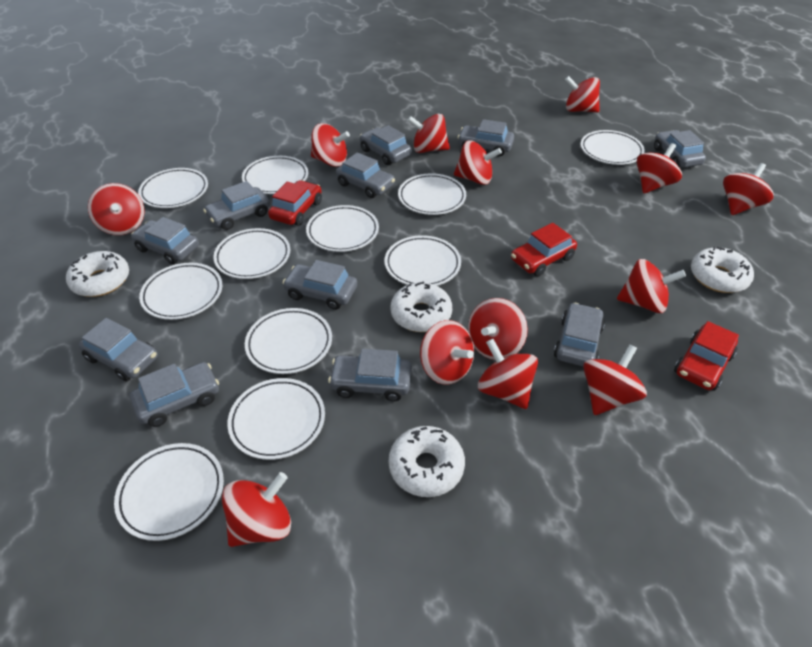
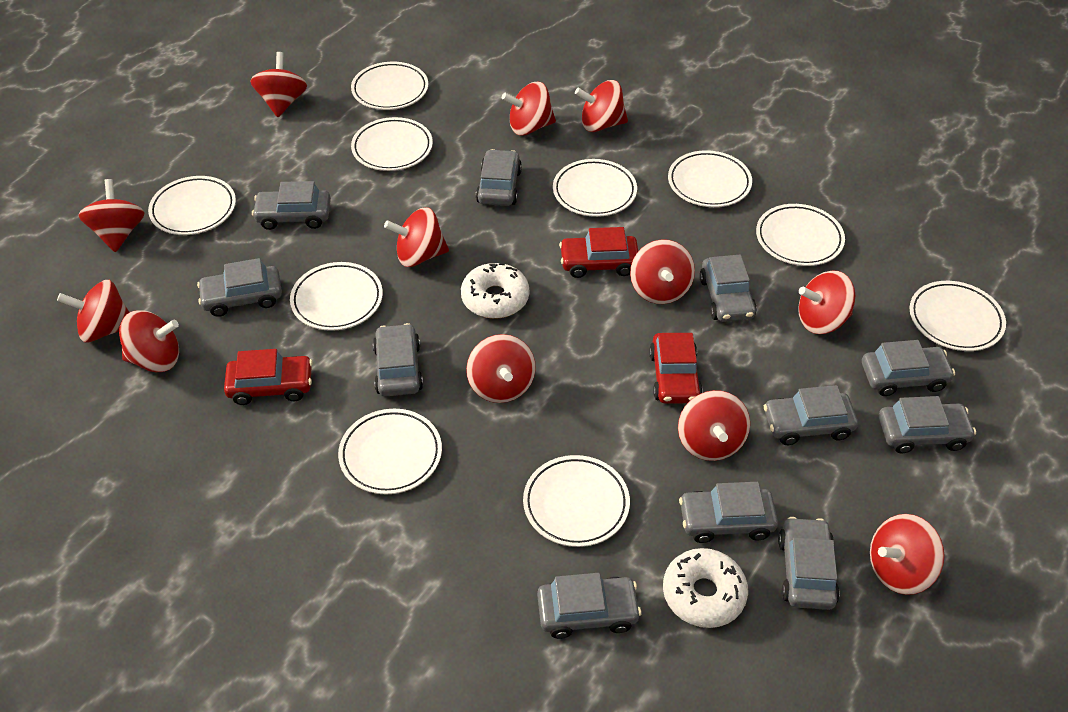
red spinning top: 13 -> 12
white donut: 4 -> 2
white plate: 11 -> 10

